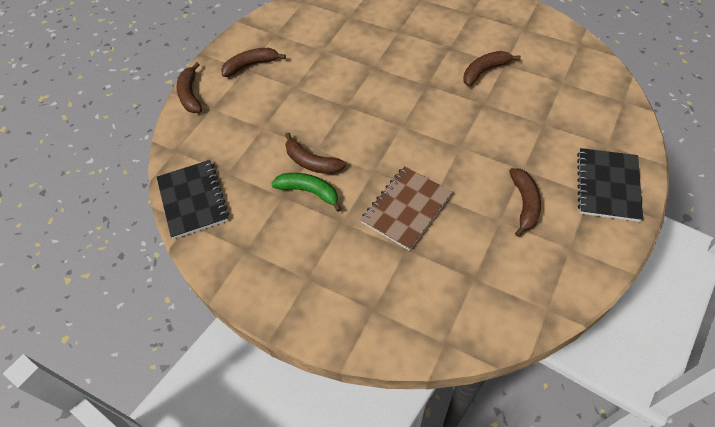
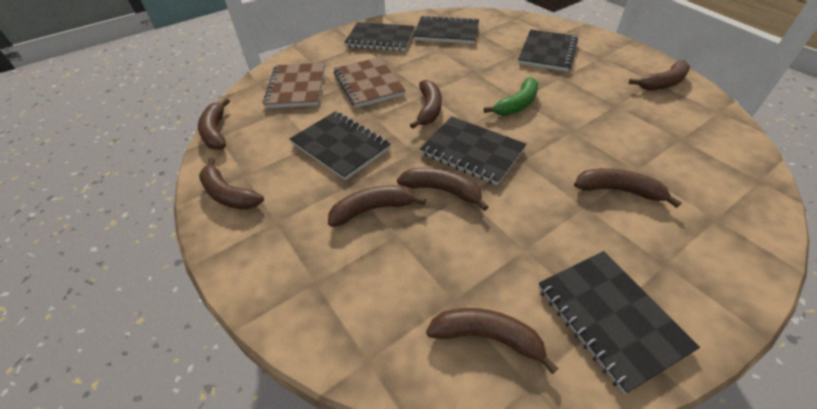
black notebook: 2 -> 6
brown banana: 5 -> 8
brown notebook: 1 -> 2

